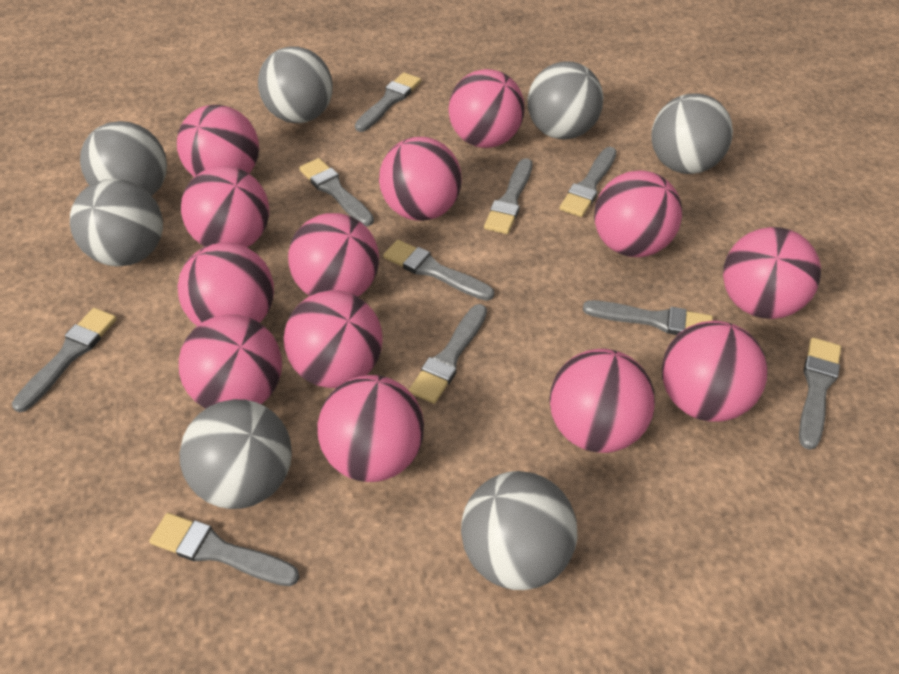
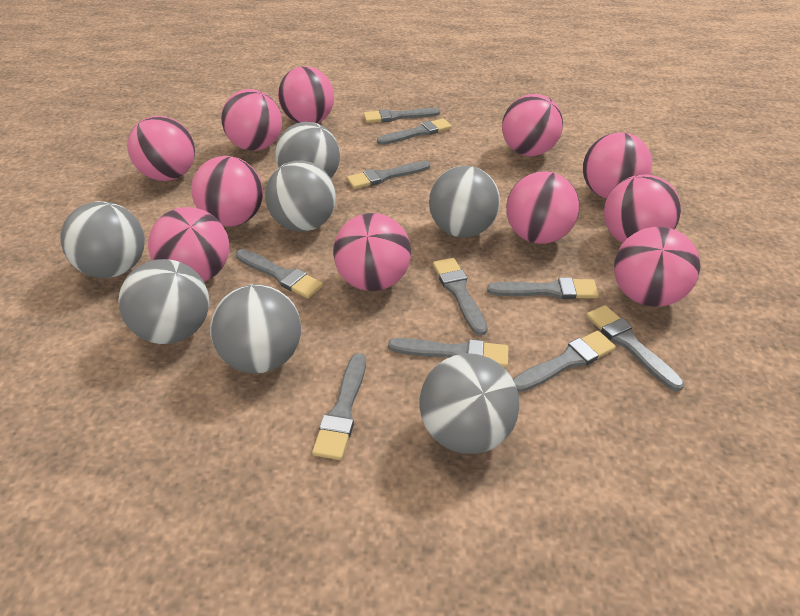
pink ball: 13 -> 11

